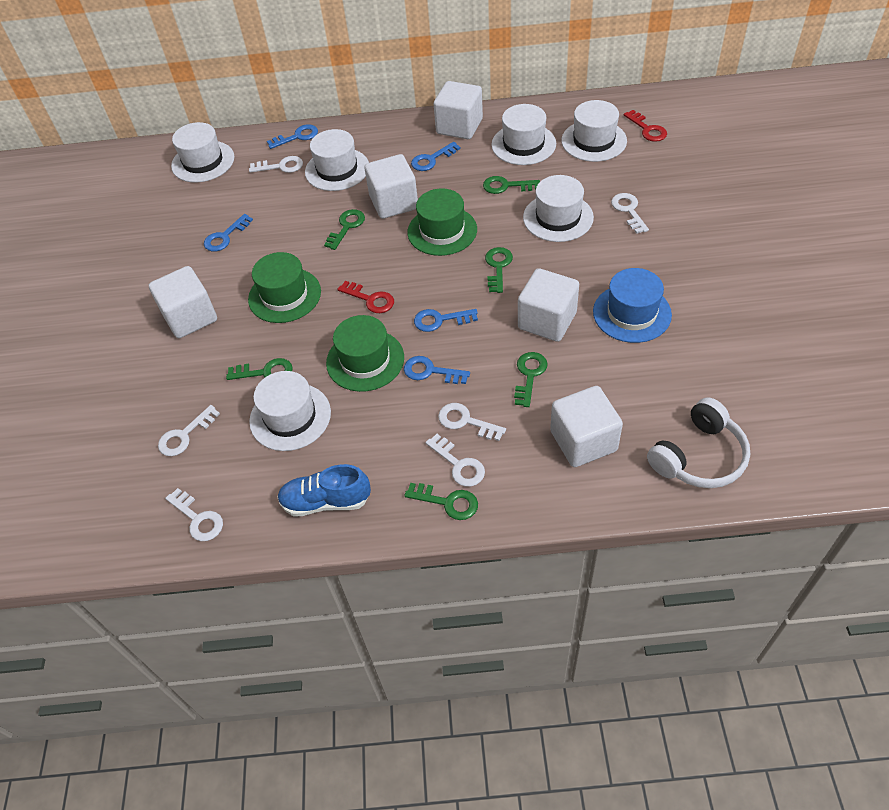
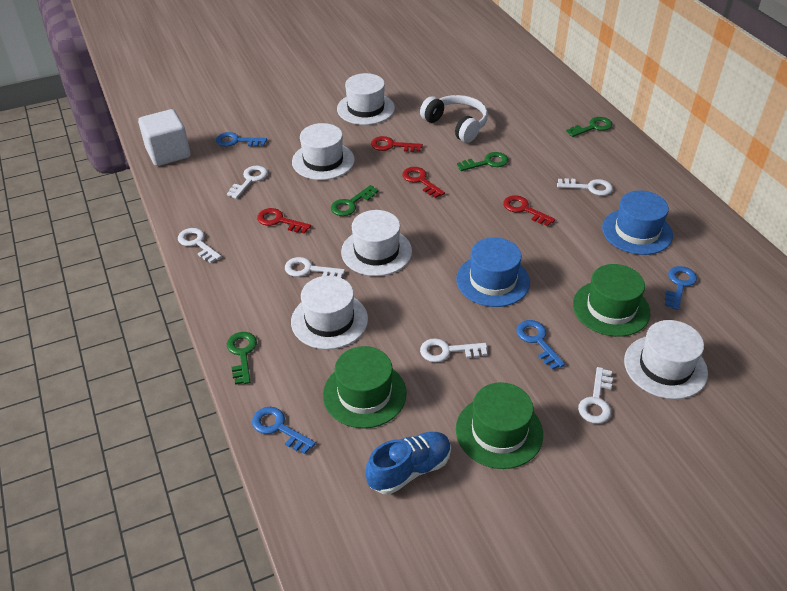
blue hat: 1 -> 2
blue key: 5 -> 4
green key: 6 -> 4
red key: 2 -> 4
white cube: 5 -> 1
white hat: 6 -> 5

